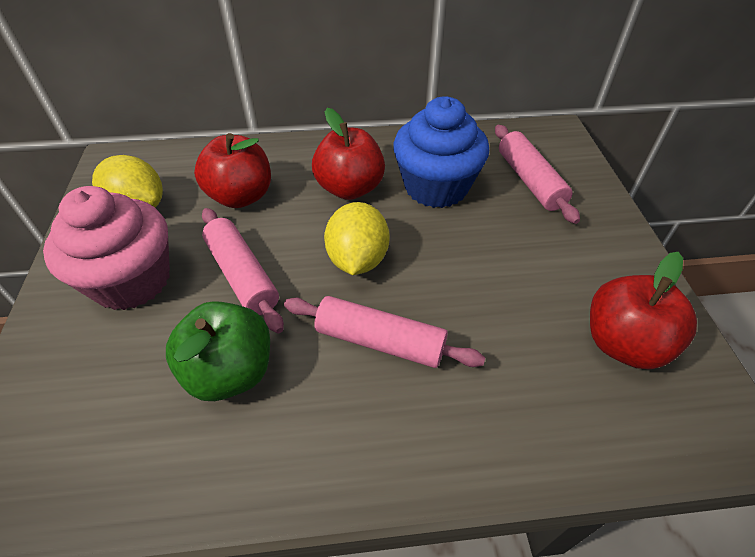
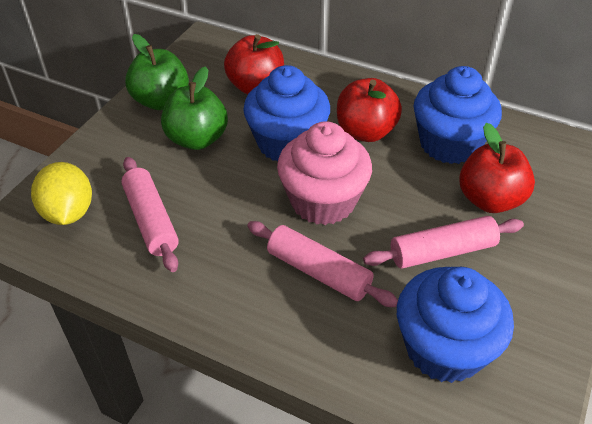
blue cupcake: 1 -> 3
green apple: 1 -> 2
yellow lemon: 2 -> 1

